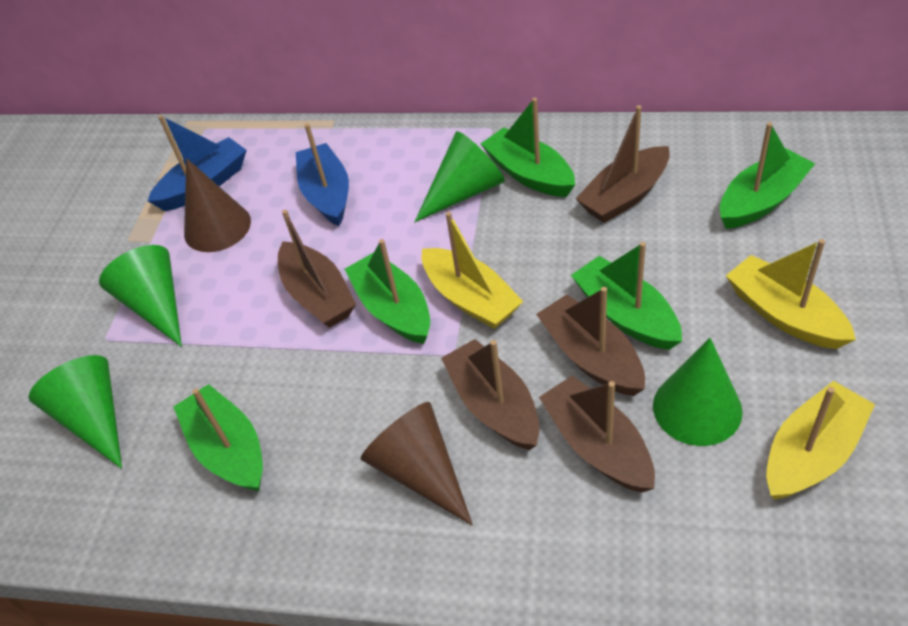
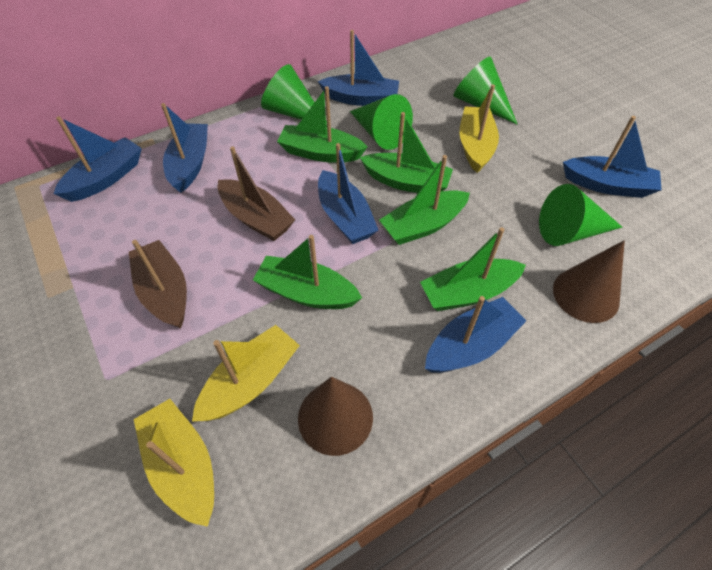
blue boat: 2 -> 6
brown boat: 5 -> 2

